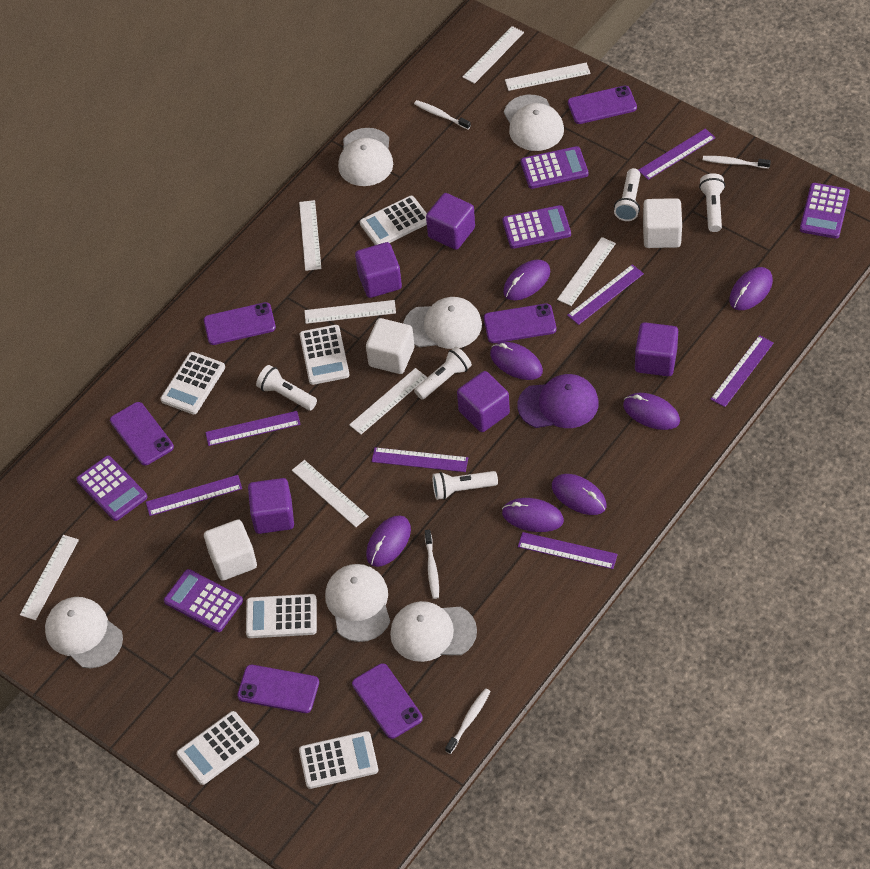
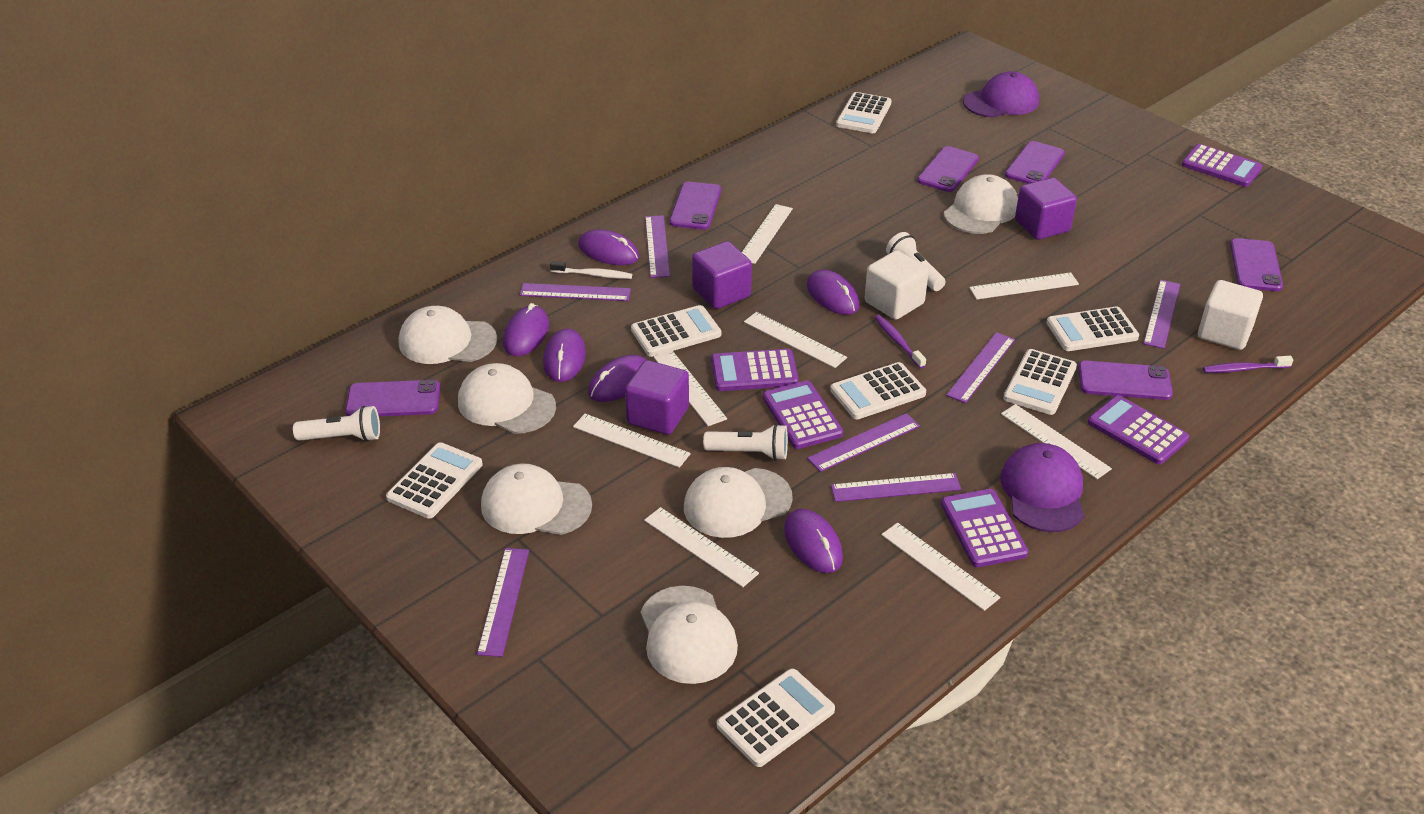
purple cap: 1 -> 2
purple cube: 5 -> 3
purple mouse: 7 -> 6
purple toothbrush: 0 -> 2
white calculator: 6 -> 7
white cube: 3 -> 2
white flashlight: 5 -> 3
white toothbrush: 4 -> 1

